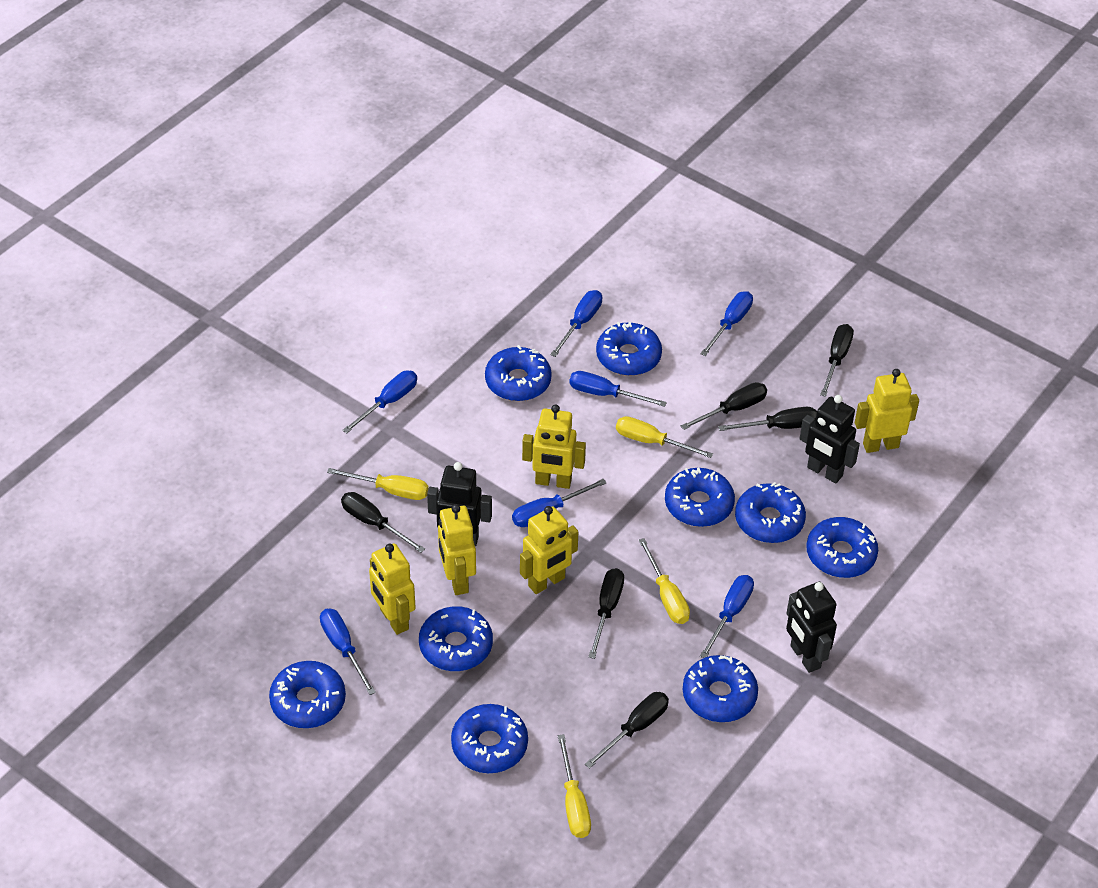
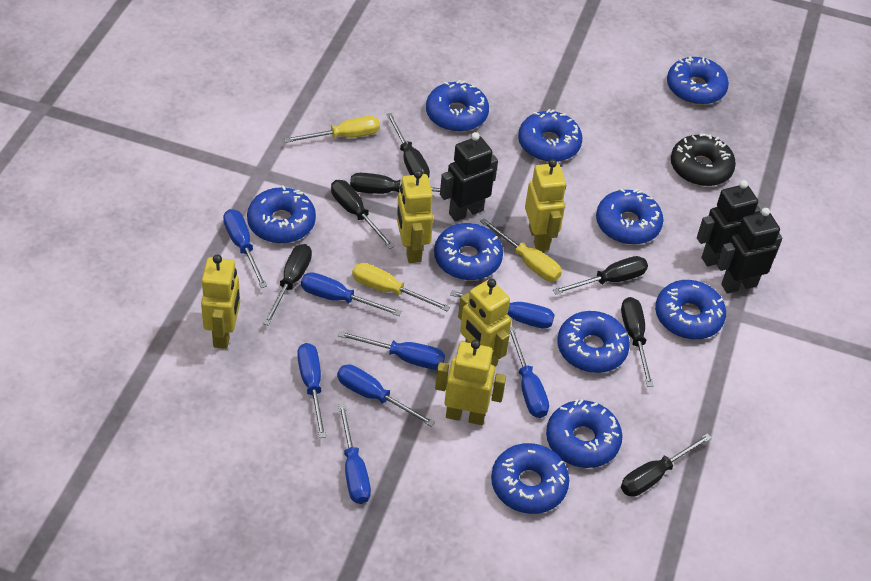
black donut: 0 -> 1
black screwdriver: 6 -> 7
blue donut: 9 -> 10
blue screwdriver: 7 -> 8
yellow screwdriver: 4 -> 3

